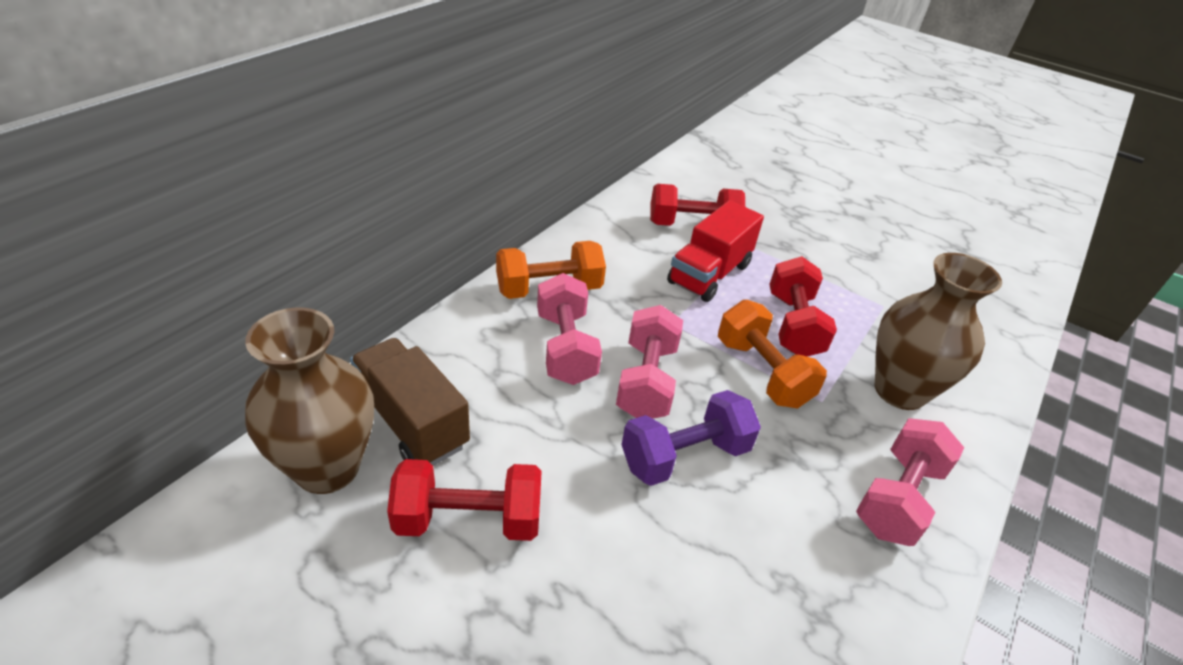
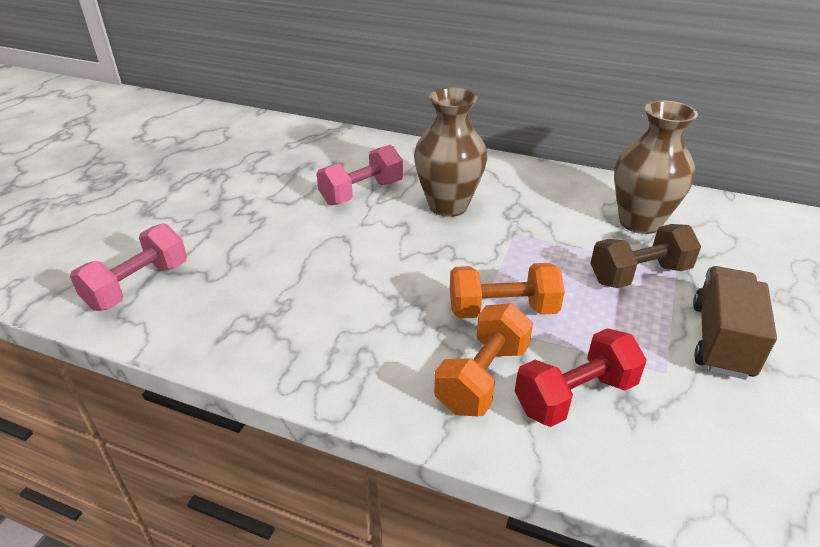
brown dumbbell: 0 -> 1
pink dumbbell: 3 -> 2
purple dumbbell: 1 -> 0
red dumbbell: 3 -> 1
red truck: 1 -> 0

